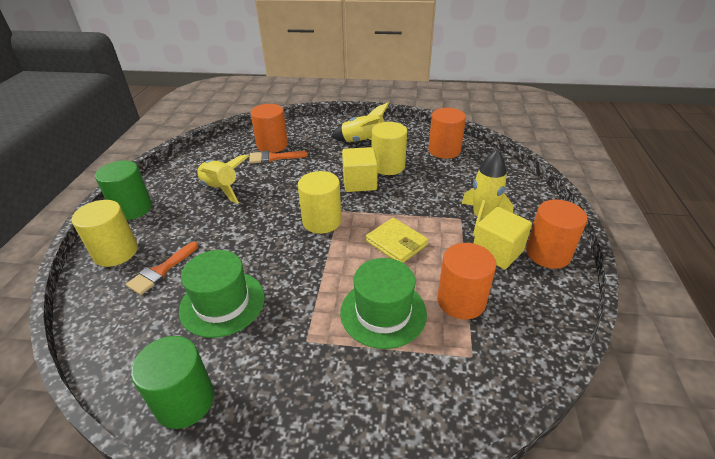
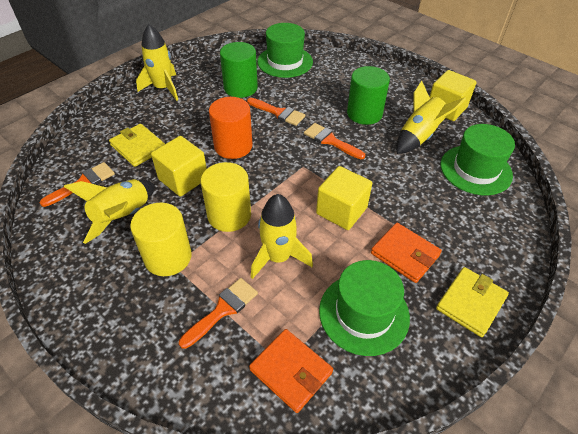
green hat: 2 -> 3
orange brush: 2 -> 4
orange cylinder: 4 -> 1
orange wallet: 0 -> 2
yellow cube: 2 -> 3
yellow cylinder: 3 -> 2
yellow rocket: 3 -> 4
yellow wallet: 1 -> 2

